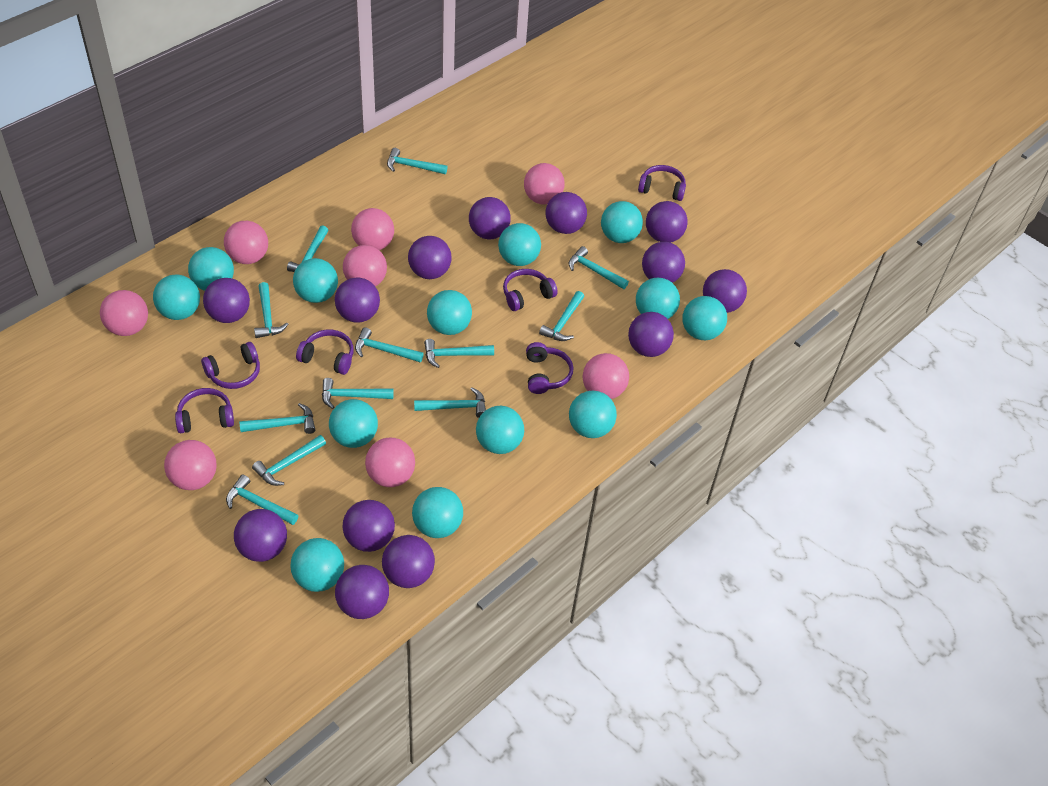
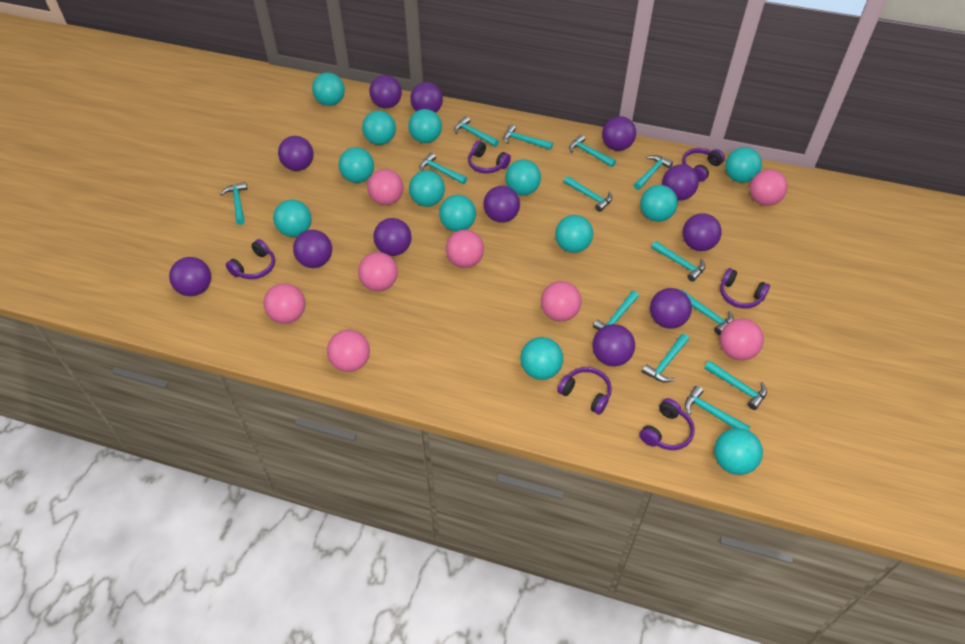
purple ball: 13 -> 12
turquoise hammer: 12 -> 13

